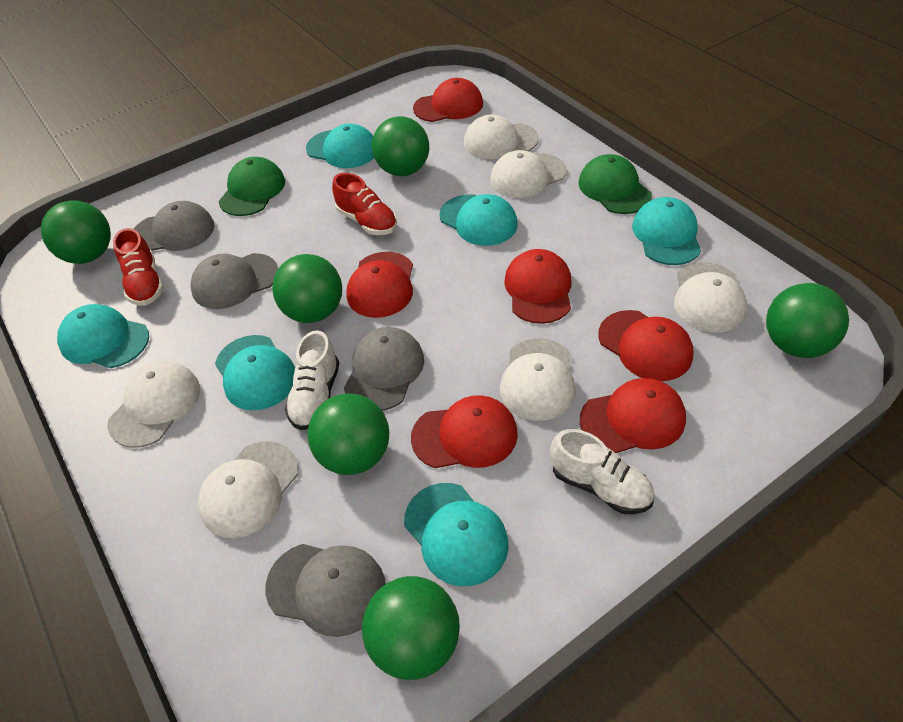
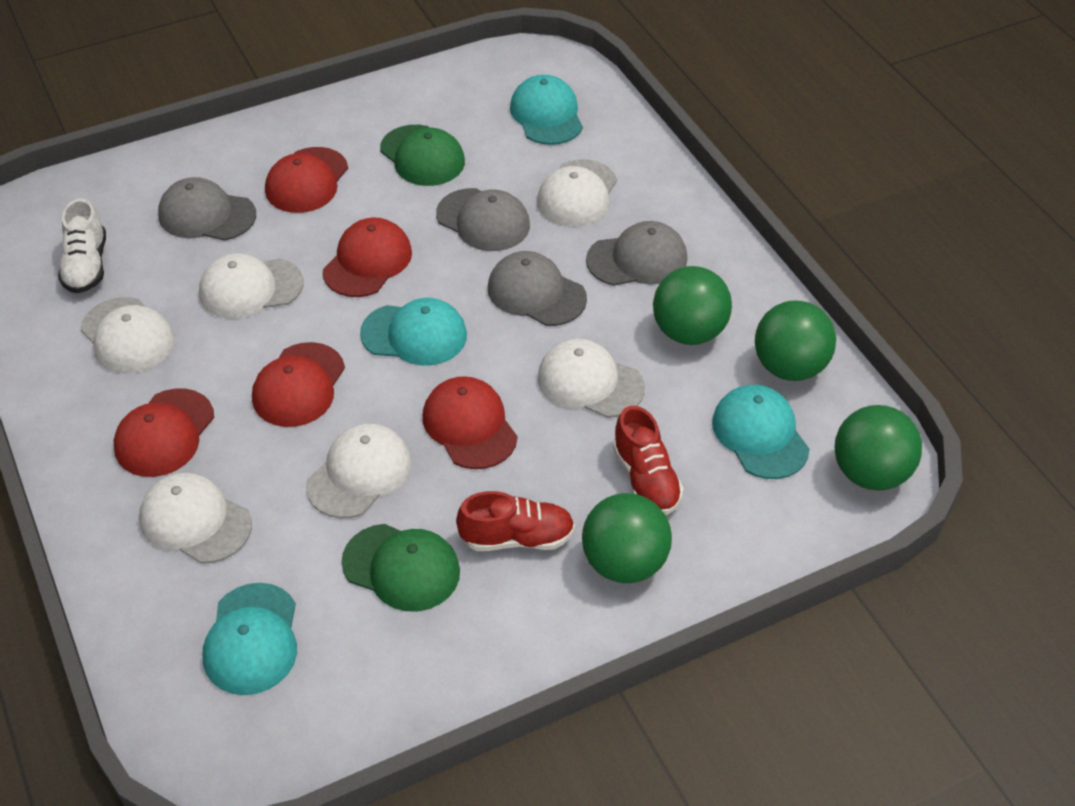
green ball: 6 -> 4
red cap: 6 -> 5
turquoise cap: 6 -> 4
white shoe: 2 -> 1

